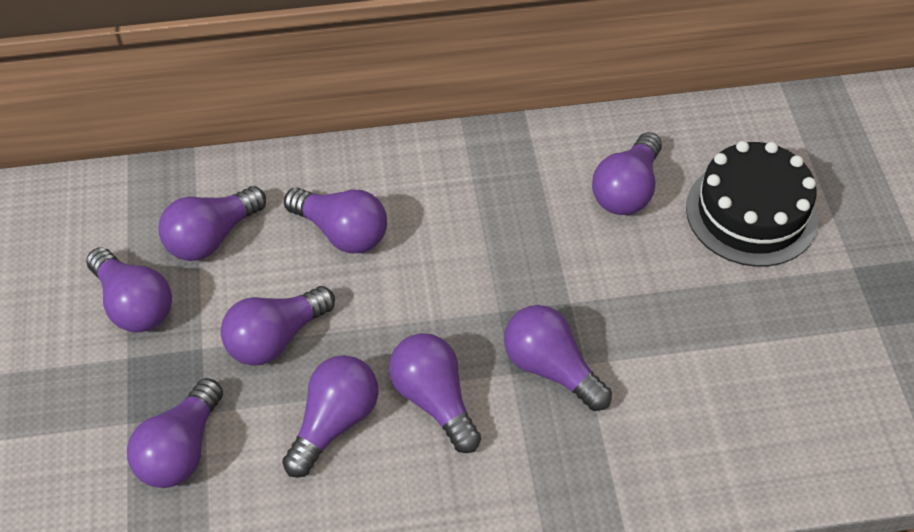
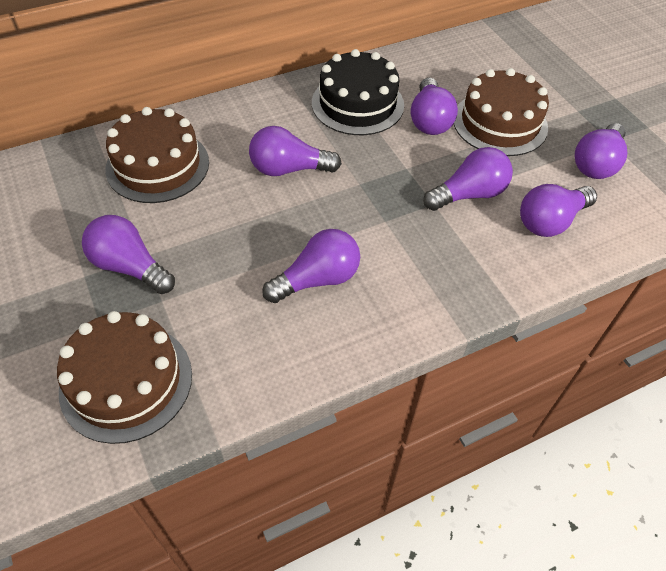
brown cake: 0 -> 3
purple light bulb: 9 -> 7

